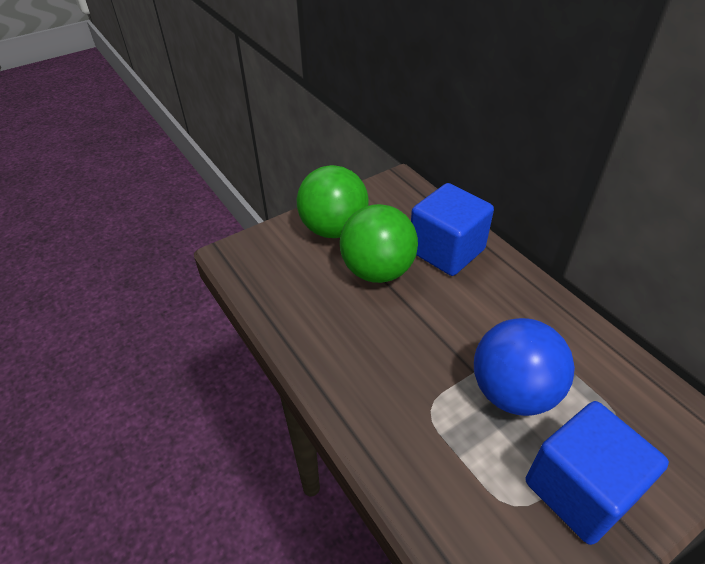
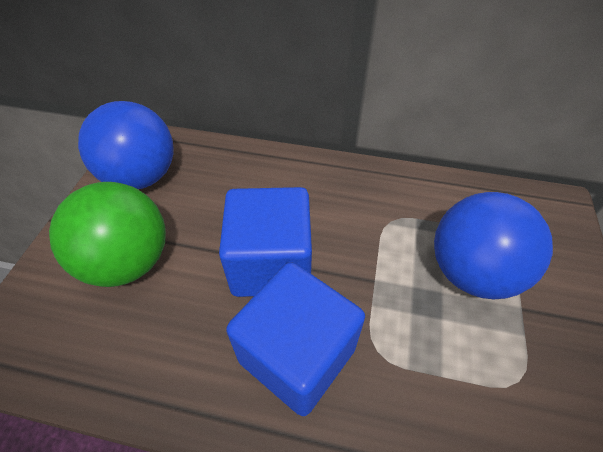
blue ball: 1 -> 2
green ball: 2 -> 1

